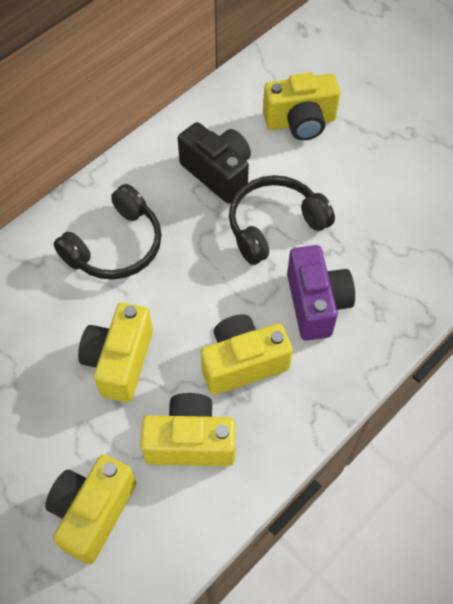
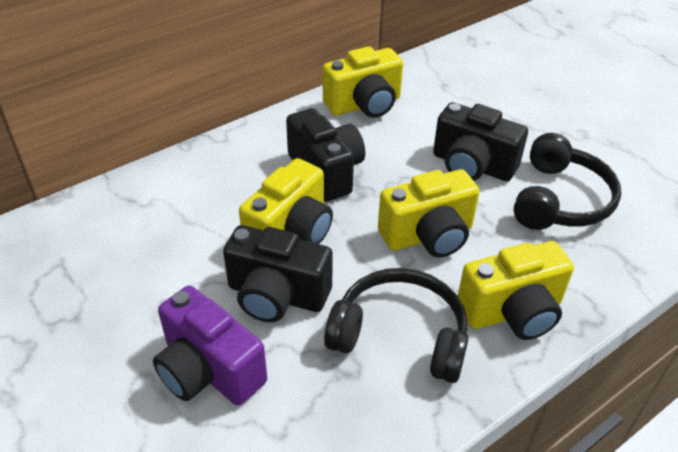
black camera: 1 -> 3
yellow camera: 5 -> 4

